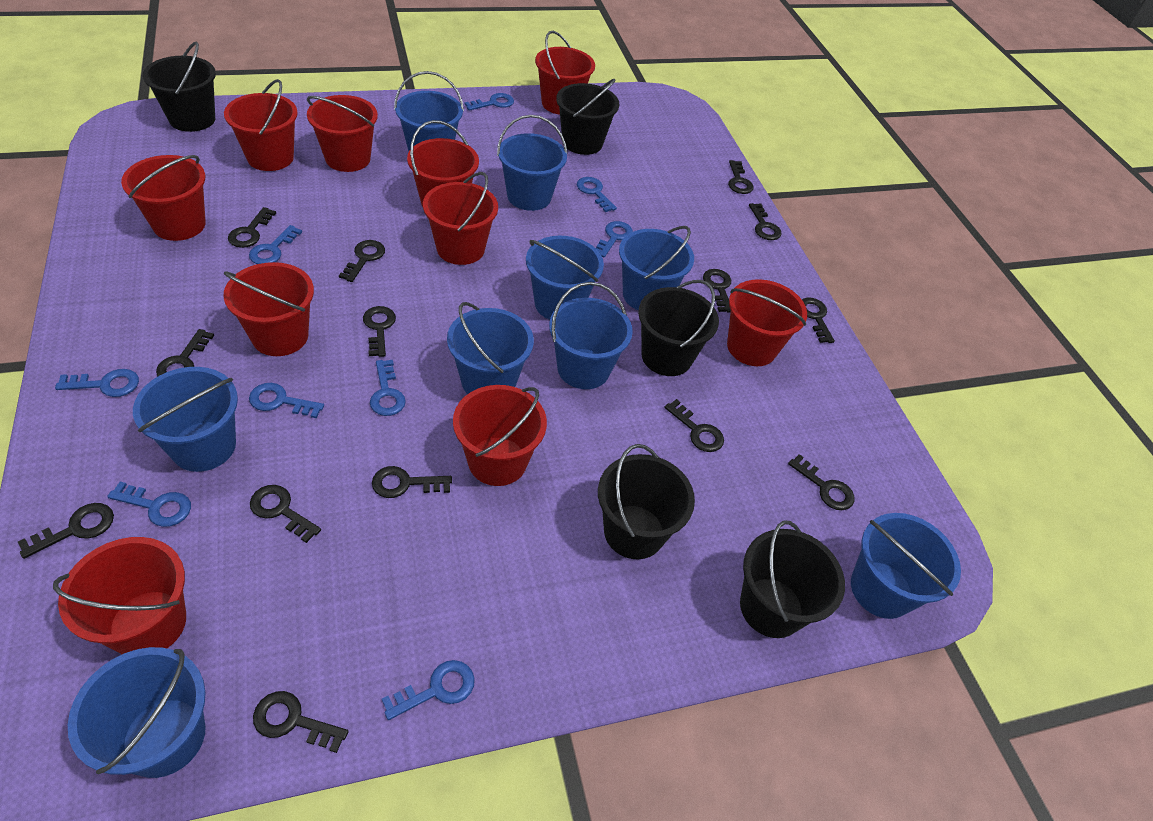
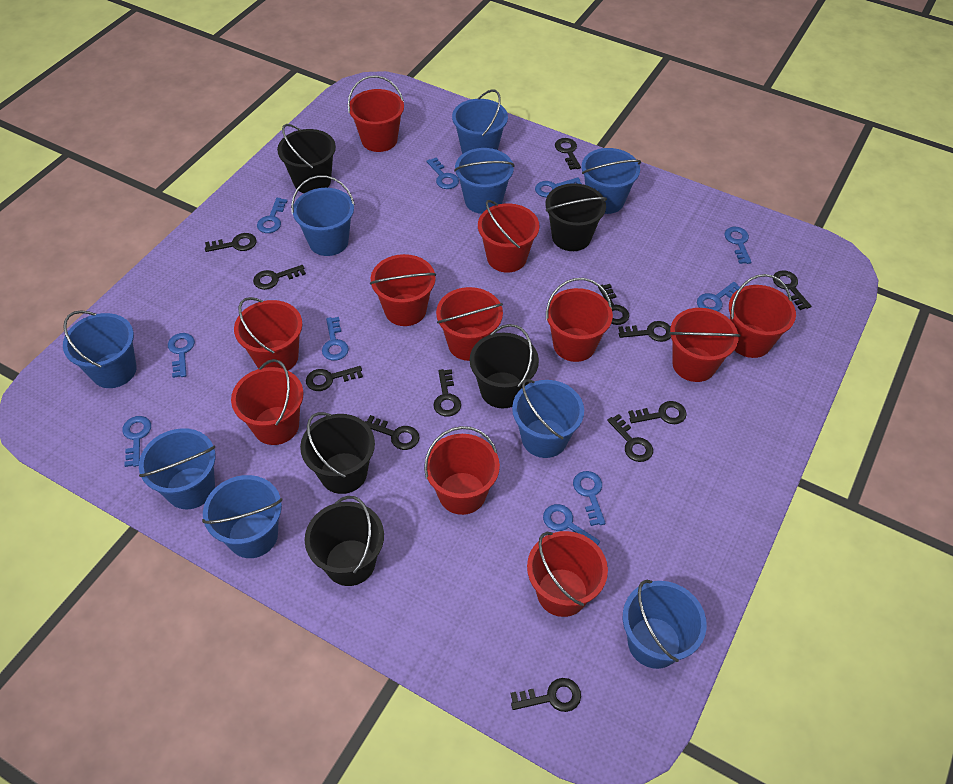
black key: 14 -> 12
blue key: 9 -> 10
red bucket: 10 -> 11

